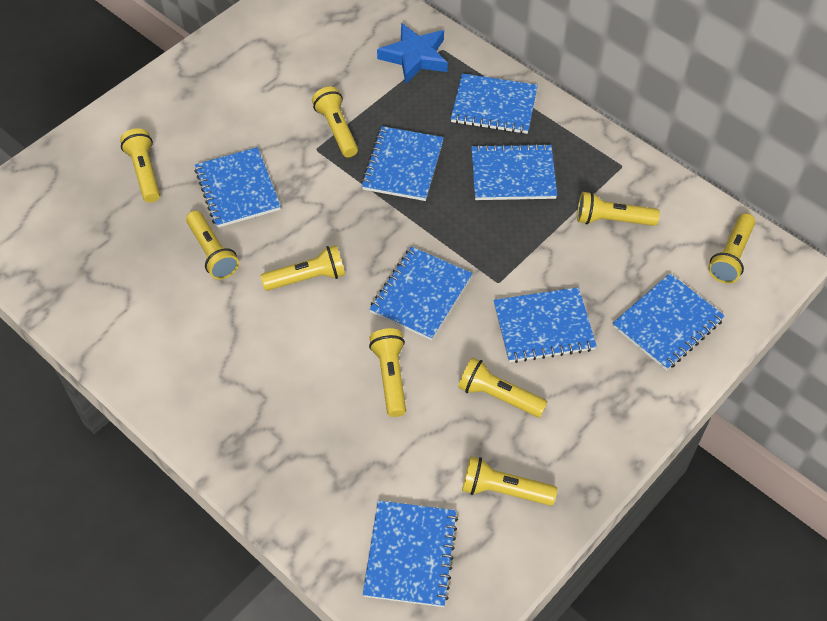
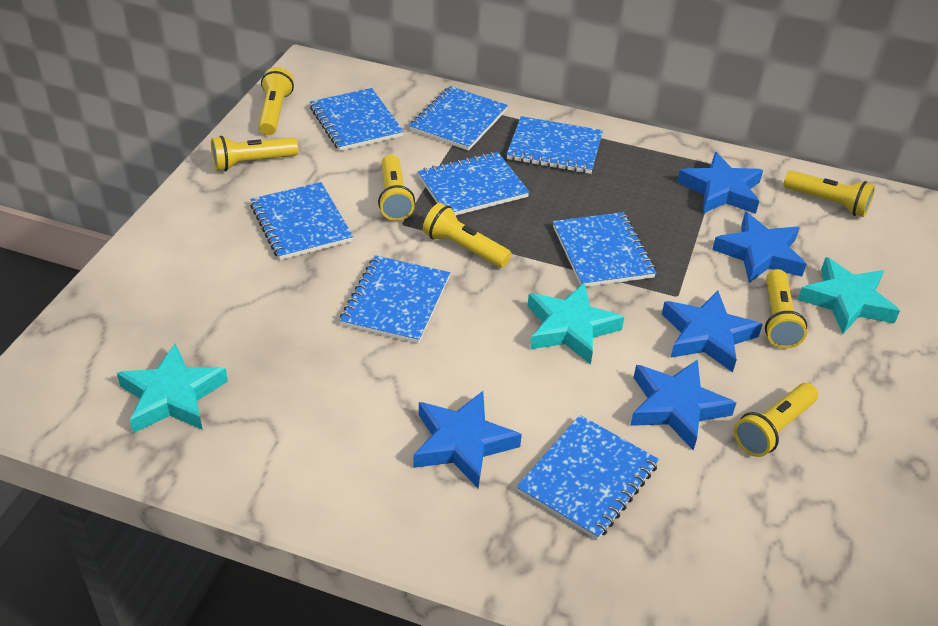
blue star: 1 -> 5
turquoise star: 0 -> 3
yellow flashlight: 9 -> 7

